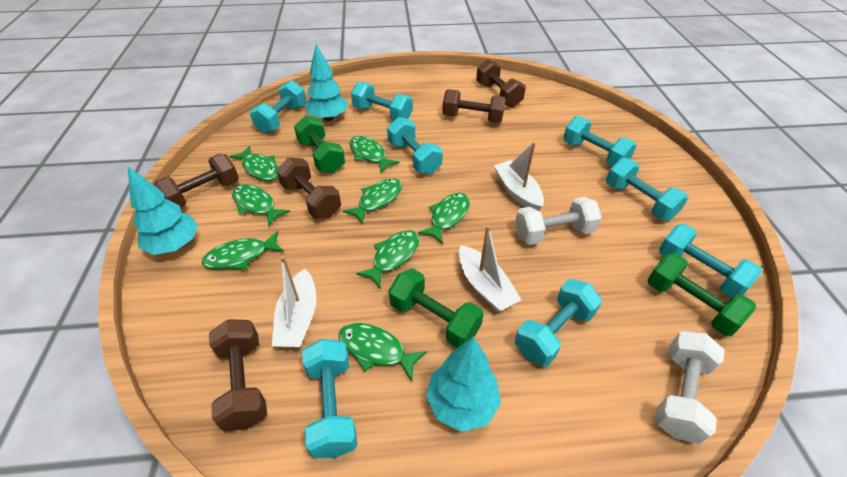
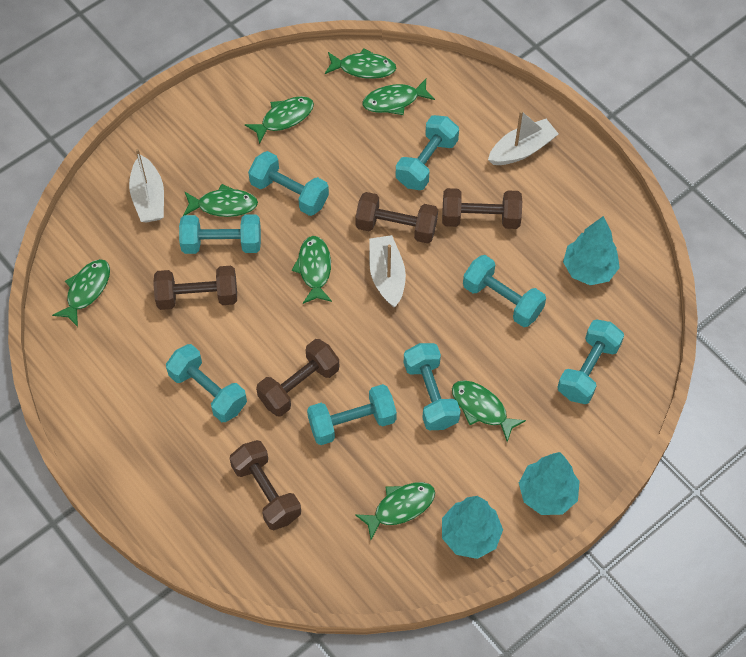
green dumbbell: 3 -> 0
white dumbbell: 2 -> 0

